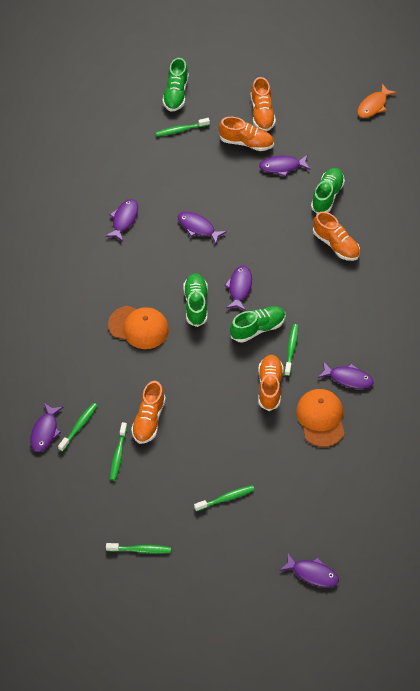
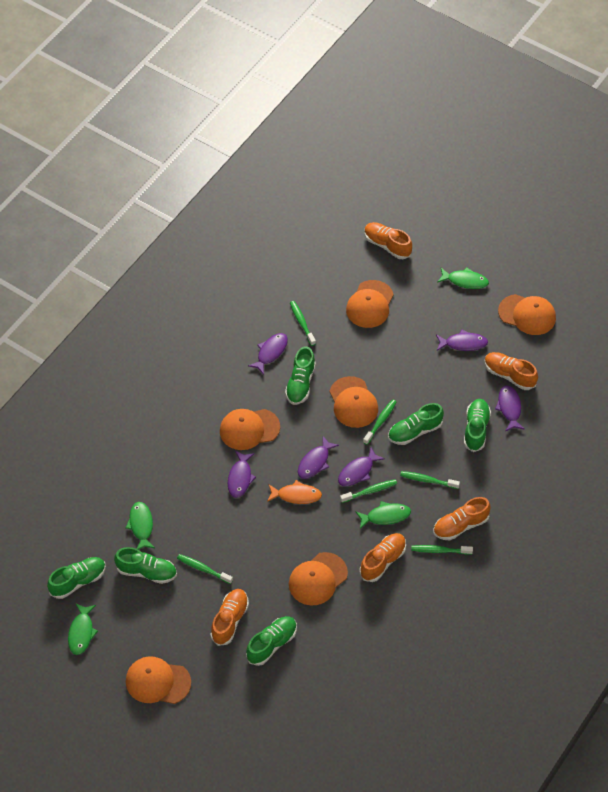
green fish: 0 -> 4
green shoe: 4 -> 6
orange cap: 2 -> 6
purple fish: 7 -> 6

